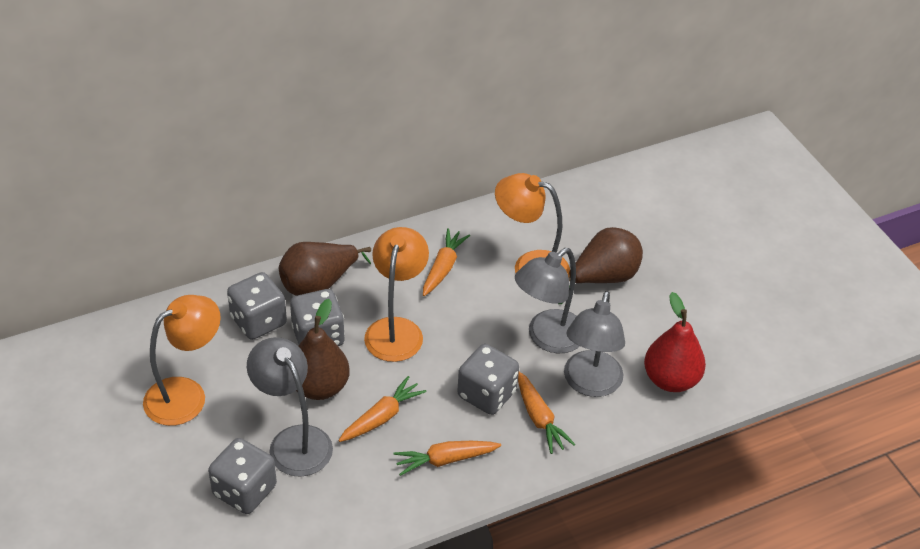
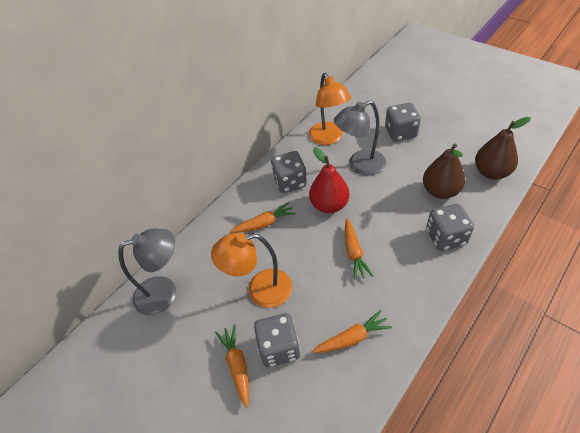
brown pear: 3 -> 2
grey lamp: 3 -> 2
orange lamp: 3 -> 2

